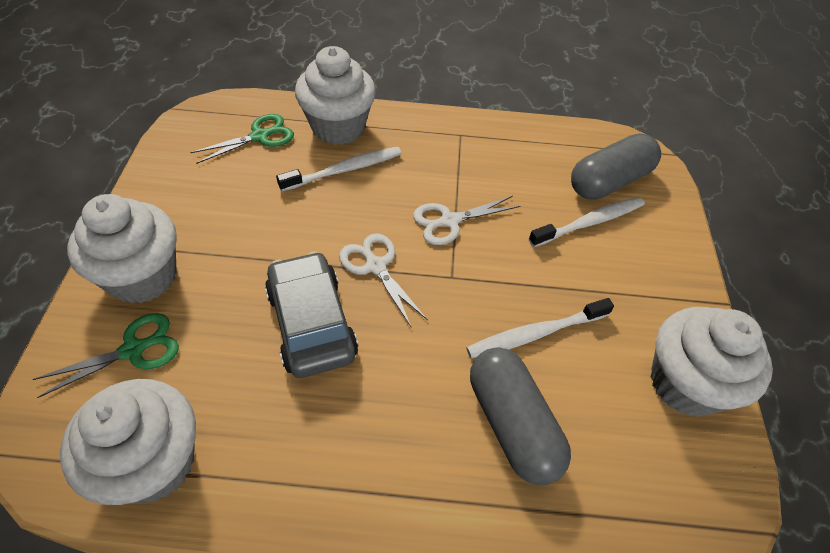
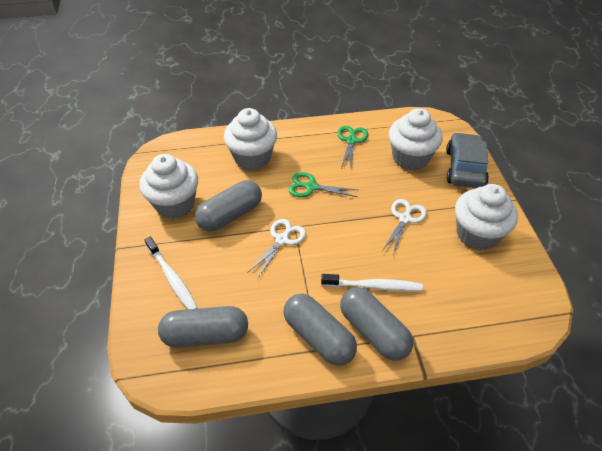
grey capsule: 2 -> 4
white toothbrush: 3 -> 2

